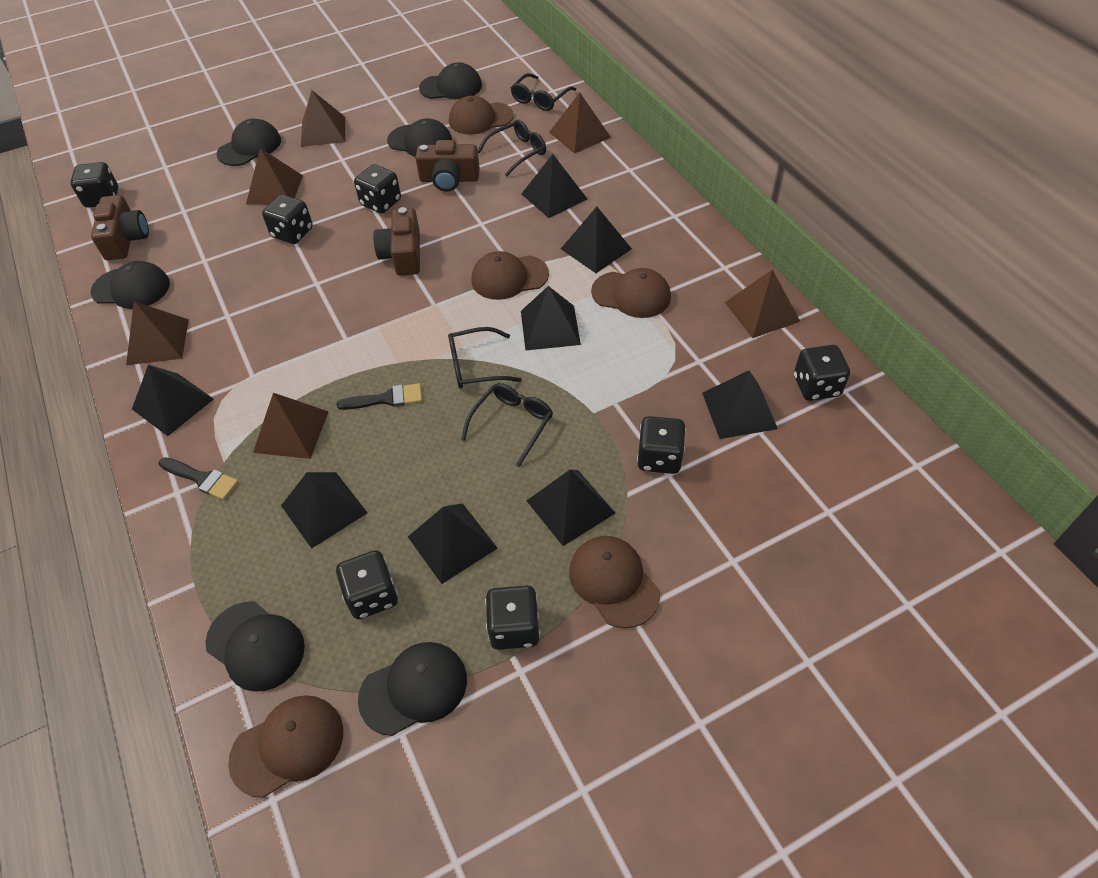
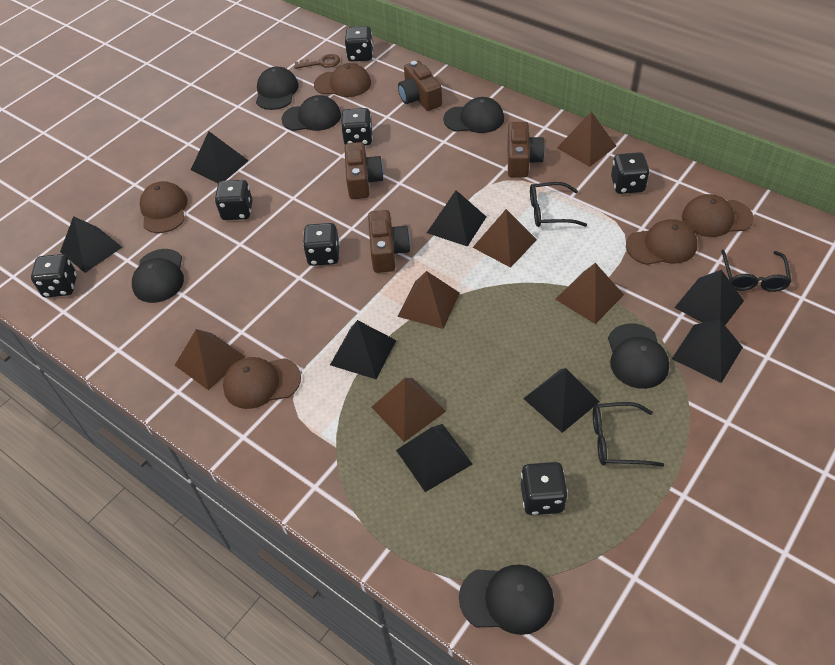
black brush: 2 -> 0
black glasses: 4 -> 3
brown camera: 3 -> 4
brown key: 0 -> 1

